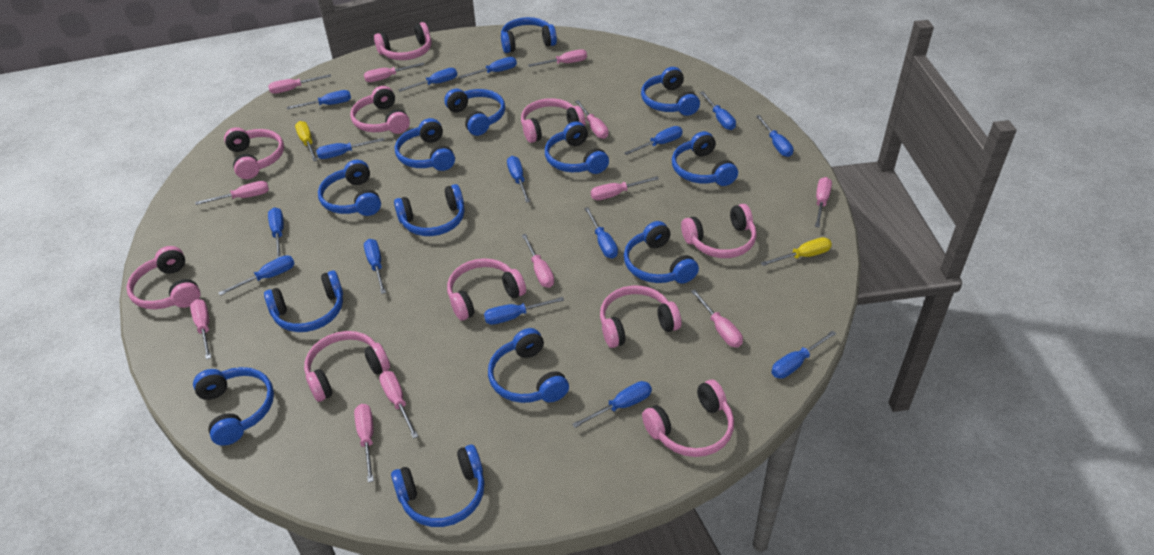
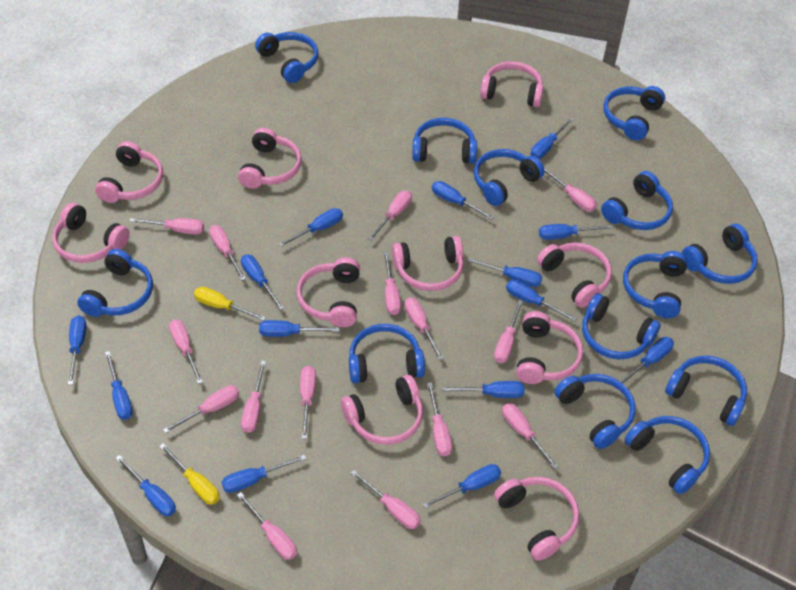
pink screwdriver: 12 -> 15

